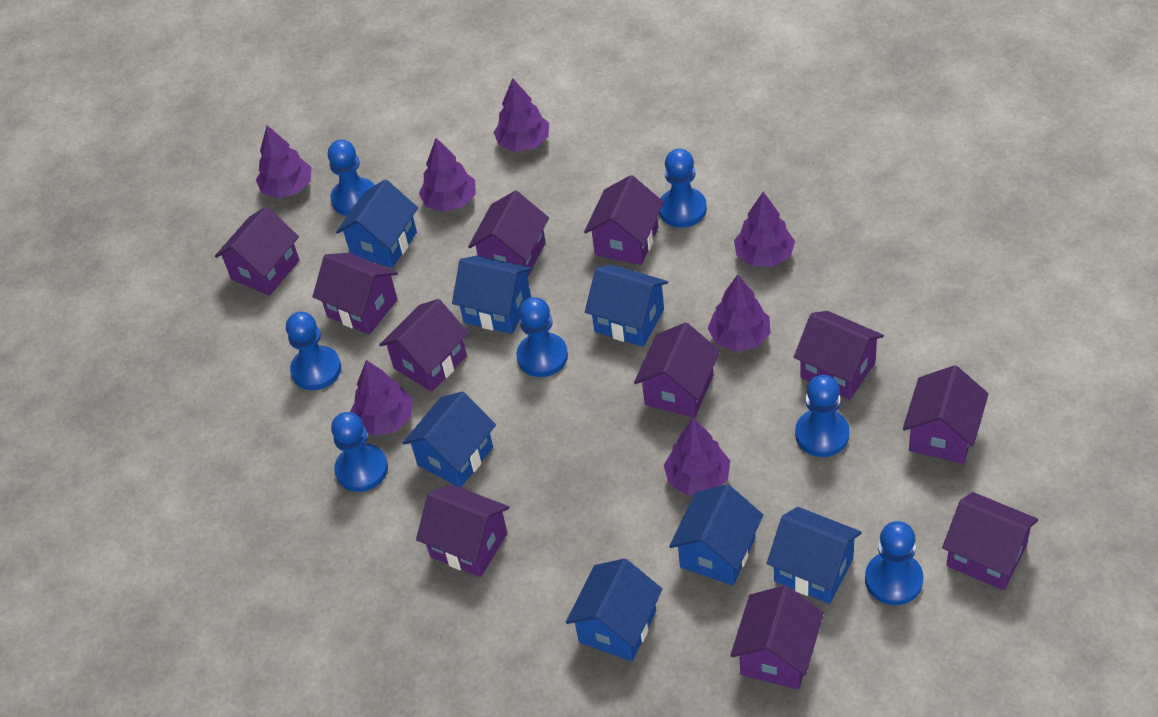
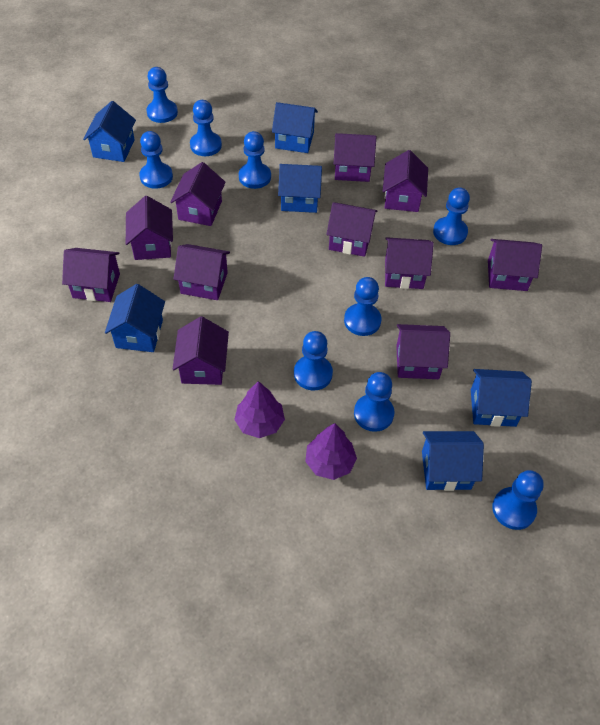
blue house: 7 -> 6
blue pawn: 7 -> 9
purple tree: 7 -> 2

